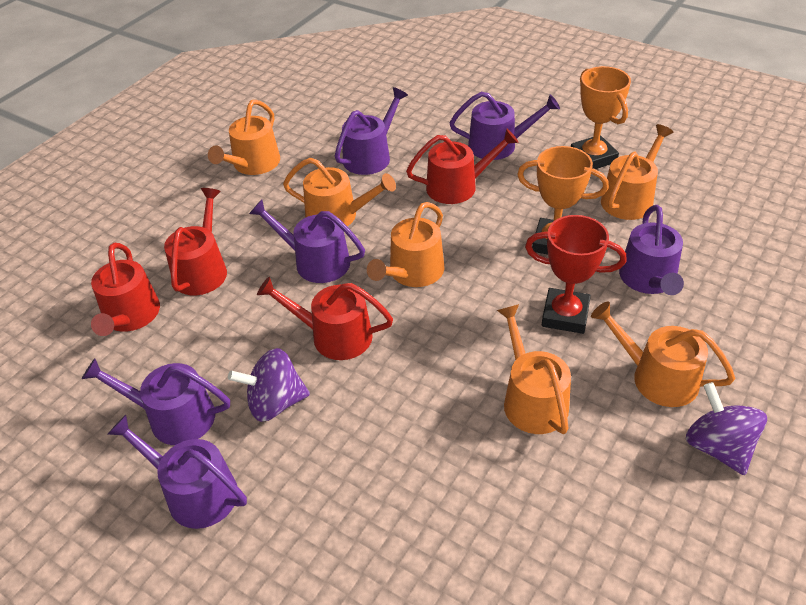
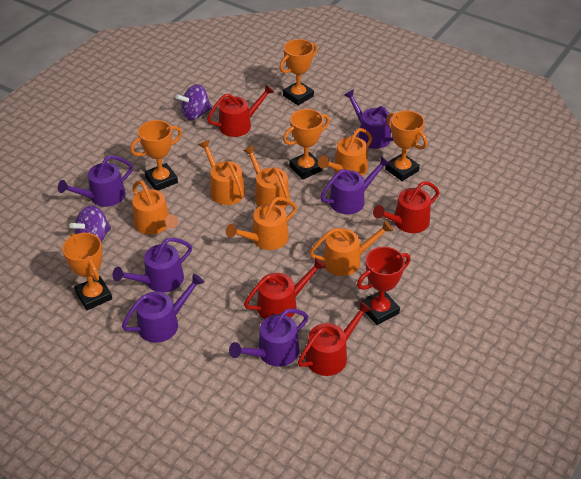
orange trophy: 2 -> 5

